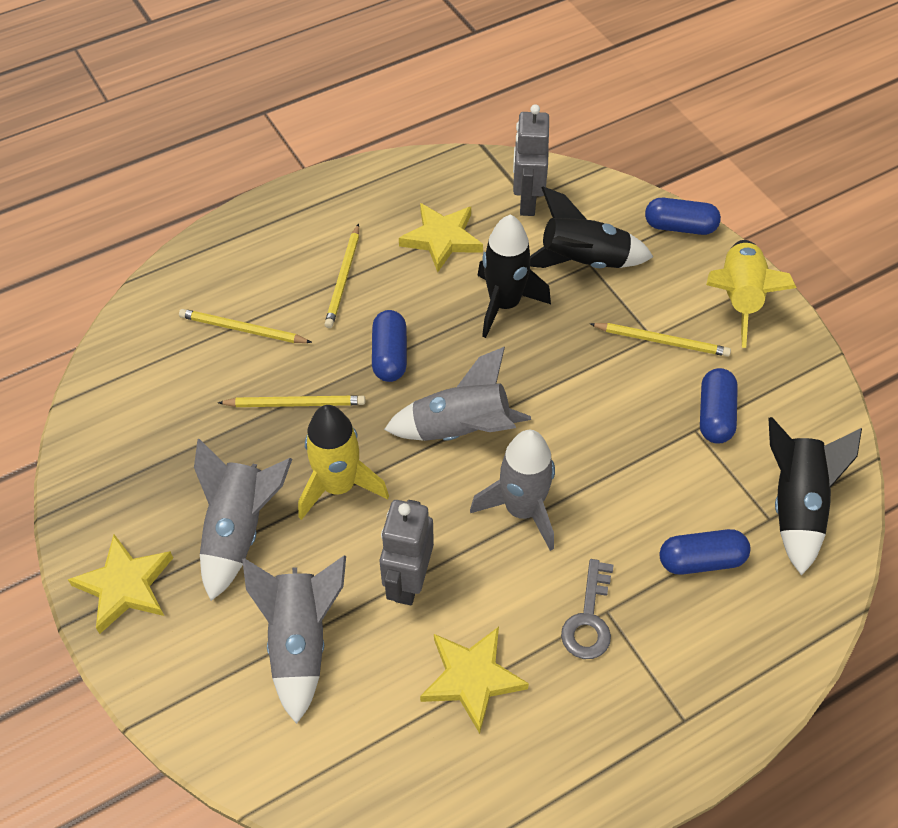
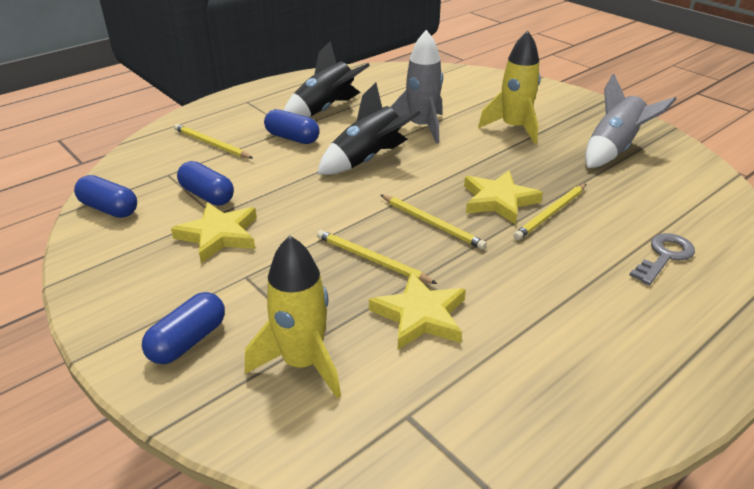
black rocket: 3 -> 2
grey robot: 2 -> 0
grey rocket: 4 -> 2

